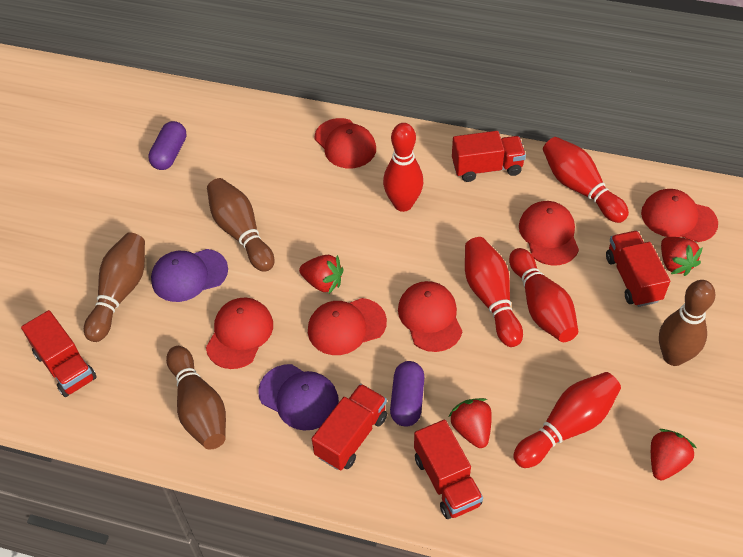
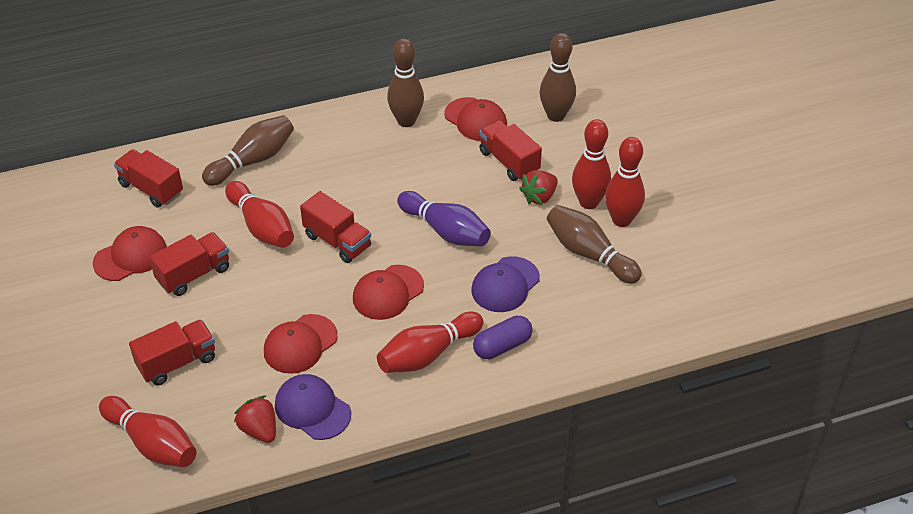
purple bowling pin: 0 -> 1
purple capsule: 2 -> 1
red cap: 6 -> 4
red strawberry: 4 -> 2

